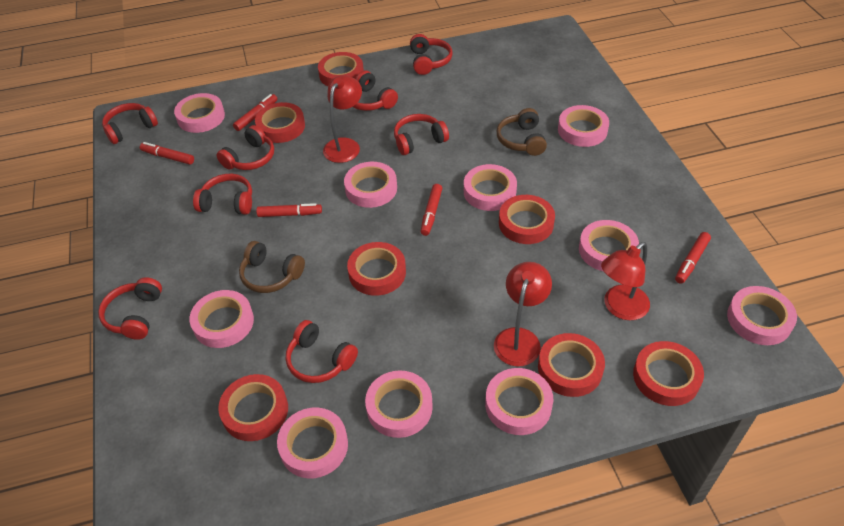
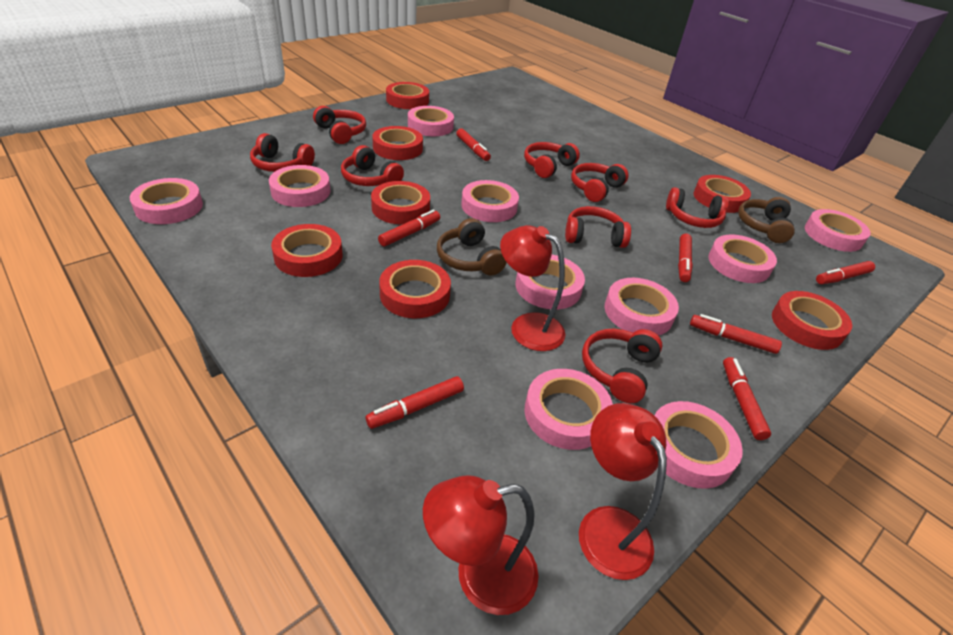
red marker: 5 -> 7

